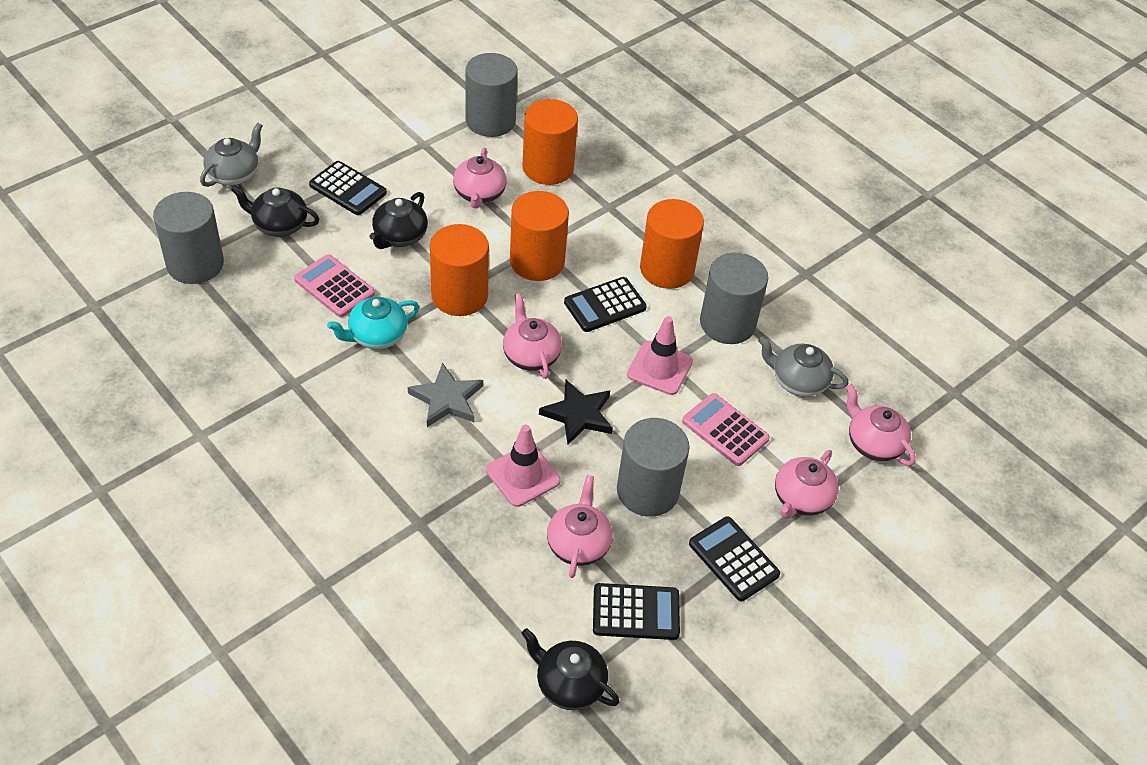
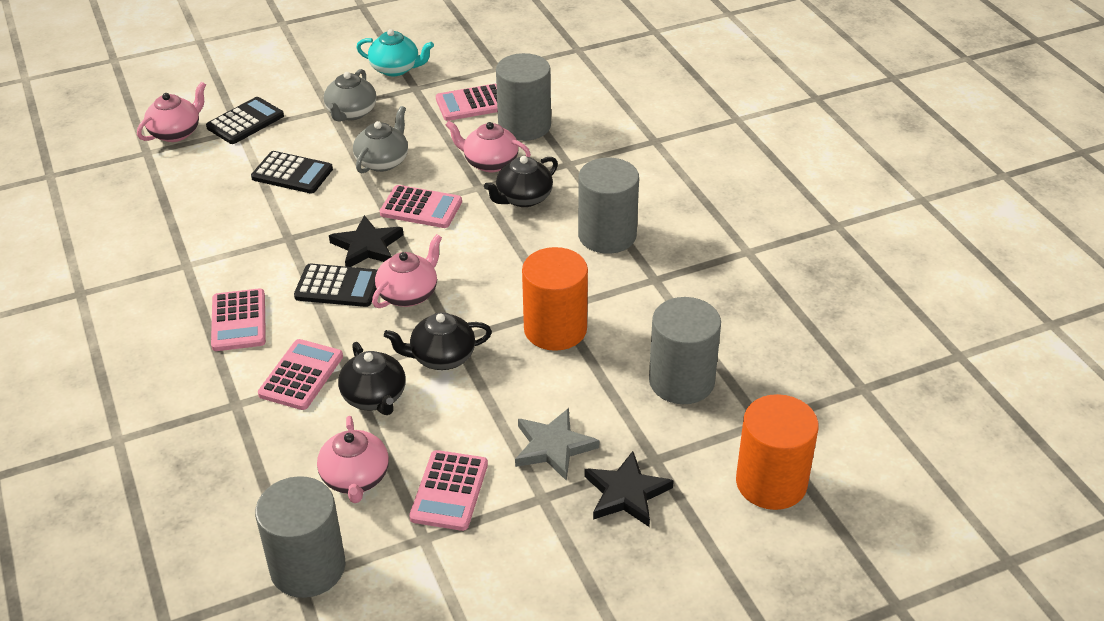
black calculator: 4 -> 3
black star: 1 -> 2
orange cylinder: 4 -> 2
pink calculator: 2 -> 5
pink teapot: 5 -> 4
pink traffic cone: 2 -> 0

